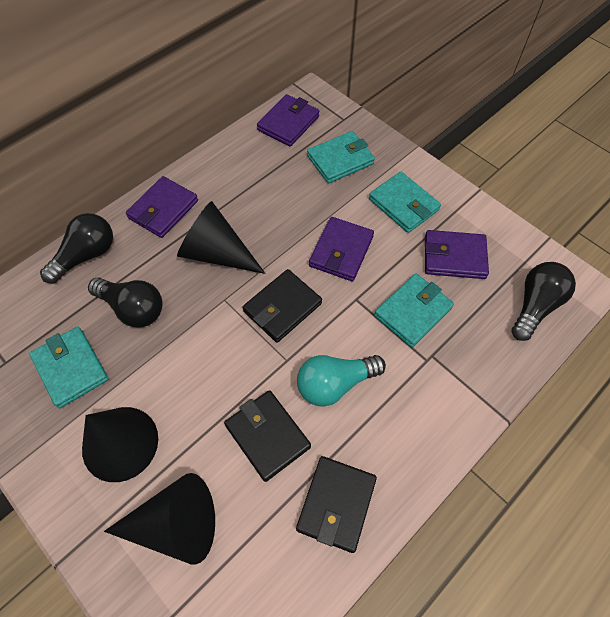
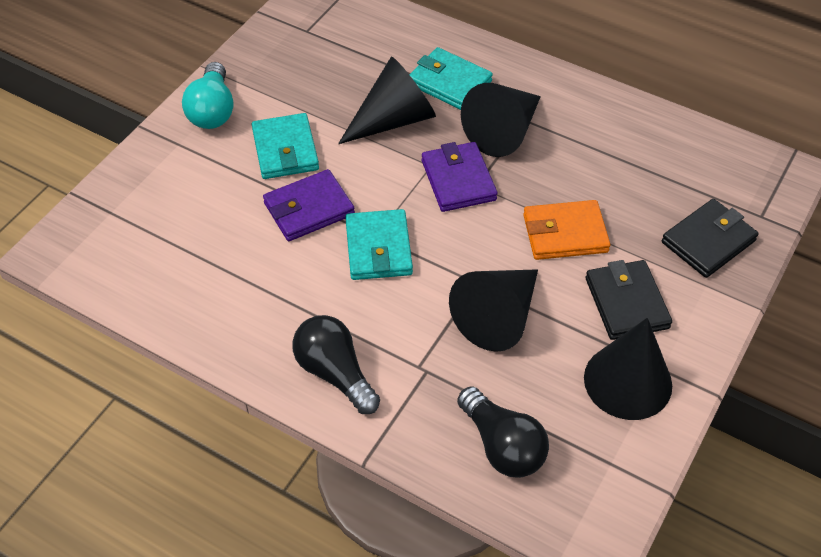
black cone: 3 -> 4
black light bulb: 3 -> 2
black wallet: 3 -> 2
orange wallet: 0 -> 1
purple wallet: 4 -> 2
turquoise wallet: 4 -> 3

